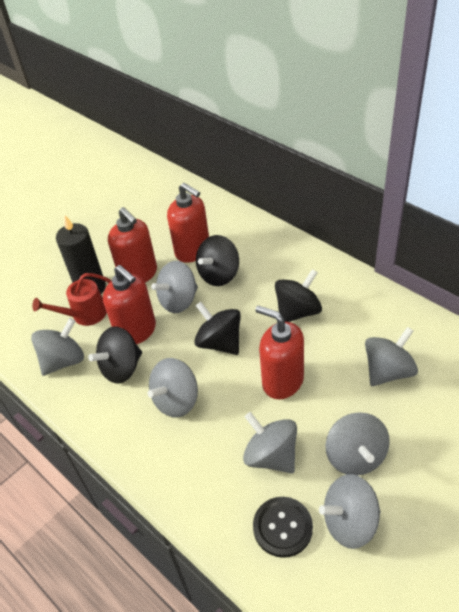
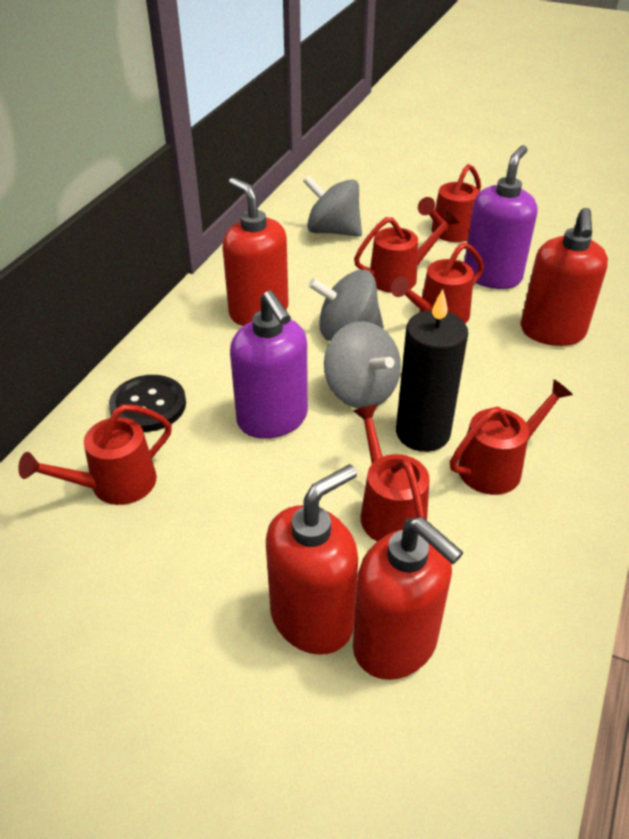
black spinning top: 4 -> 0
grey spinning top: 7 -> 3
purple soap dispenser: 0 -> 2
red watering can: 1 -> 6

